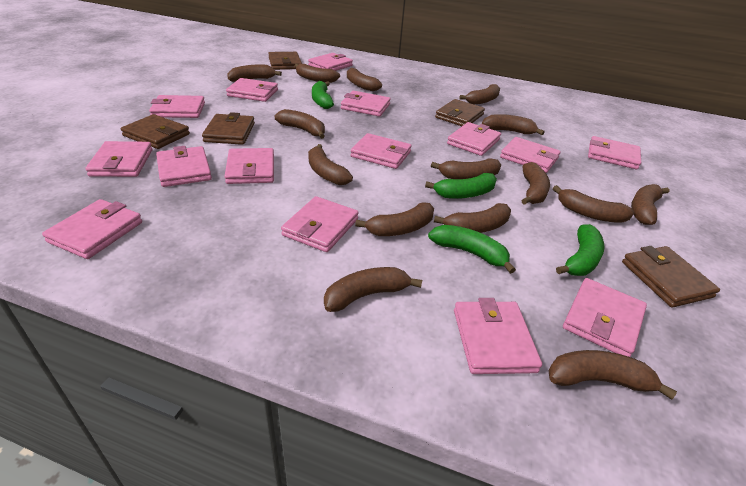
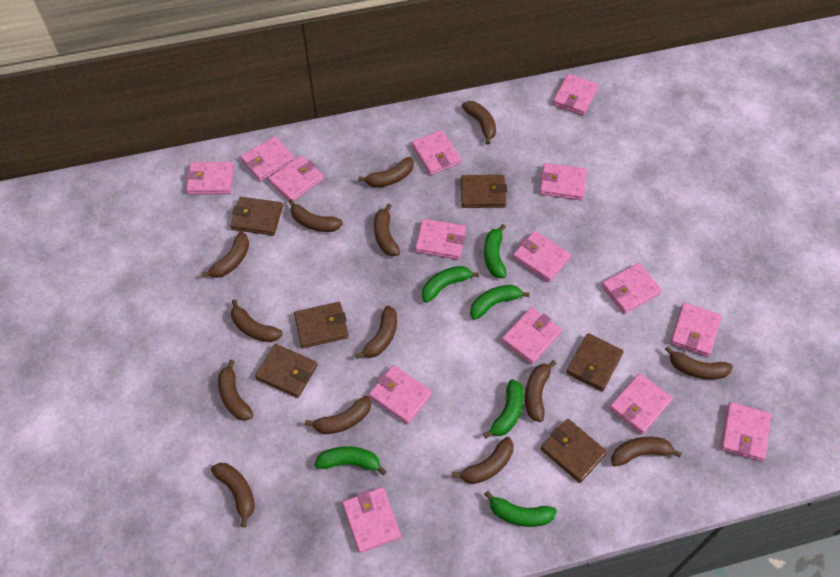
brown banana: 15 -> 14
brown wallet: 5 -> 6
green banana: 4 -> 6

